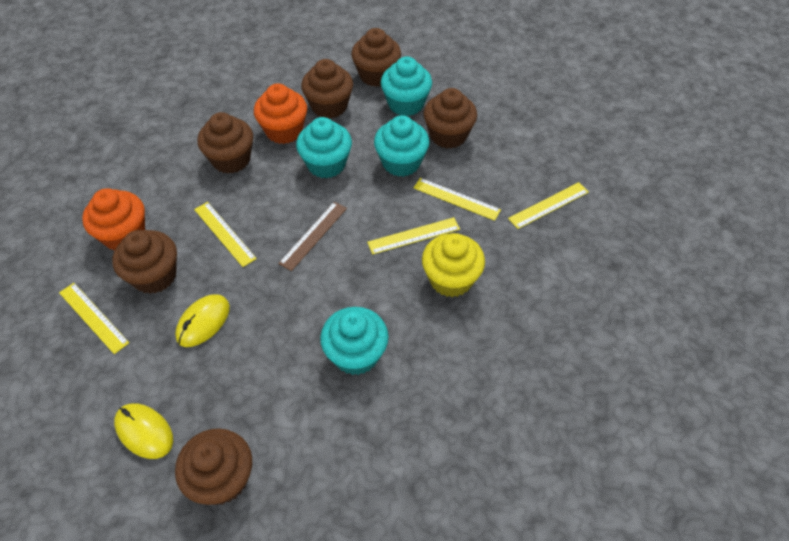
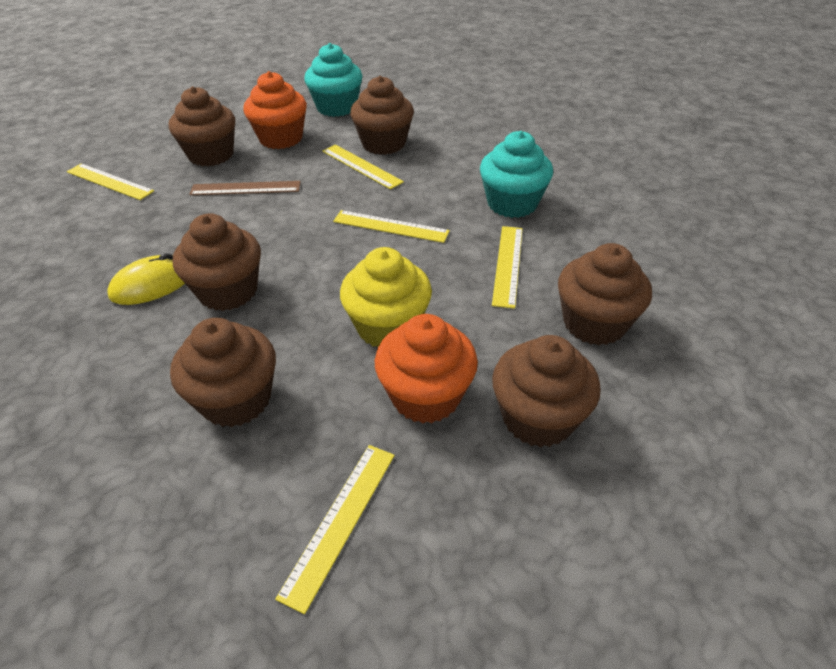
turquoise cupcake: 4 -> 2
yellow mouse: 2 -> 1

